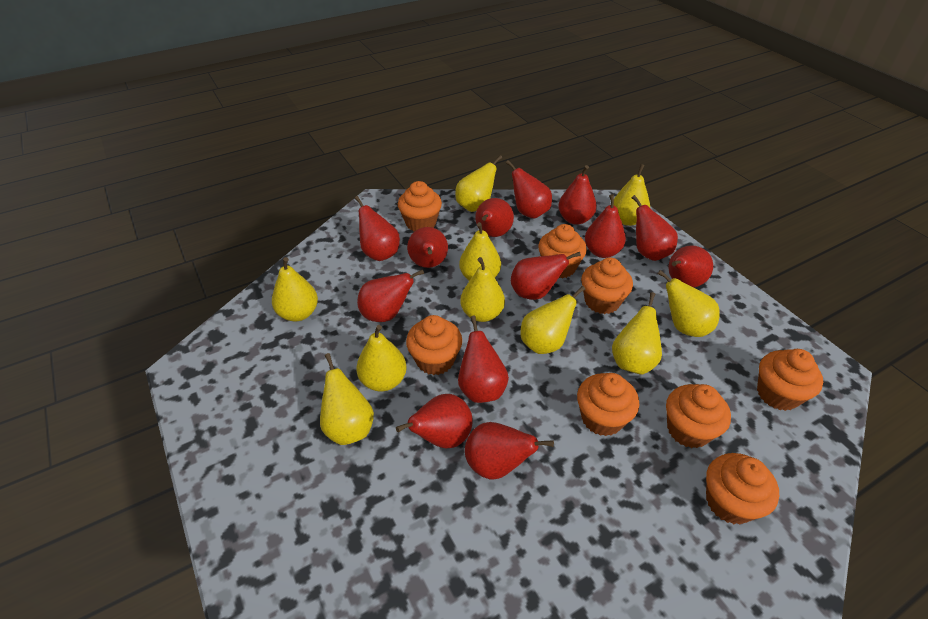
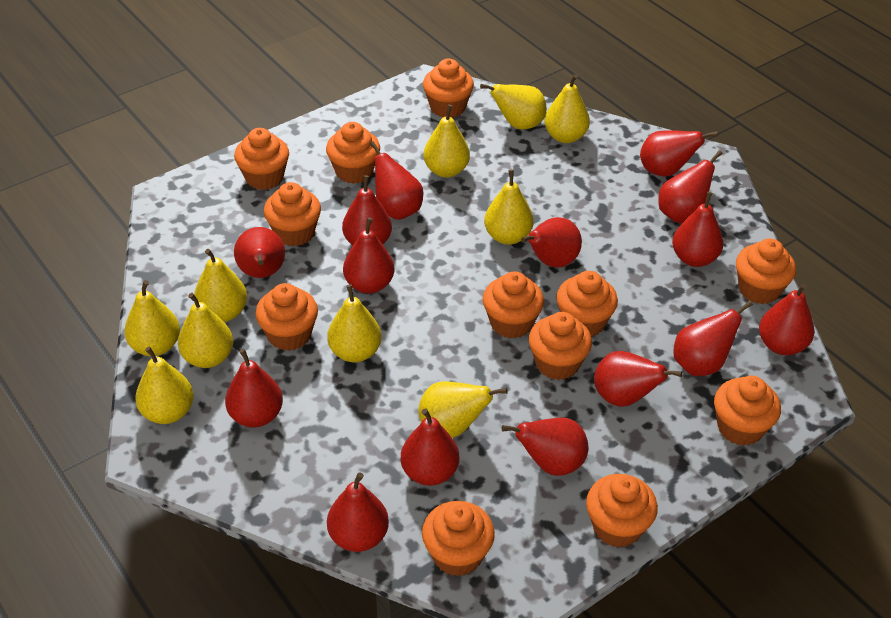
orange cupcake: 8 -> 12
red pear: 13 -> 15

